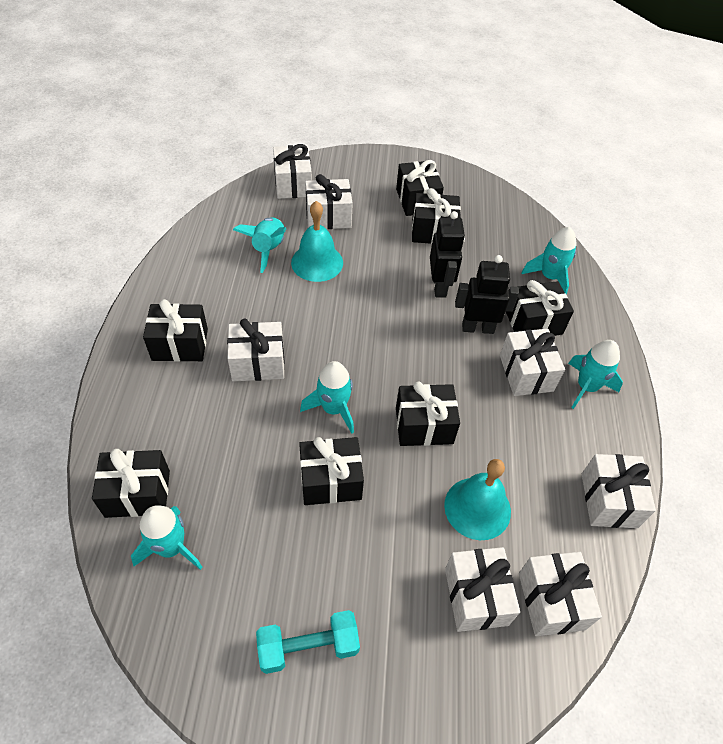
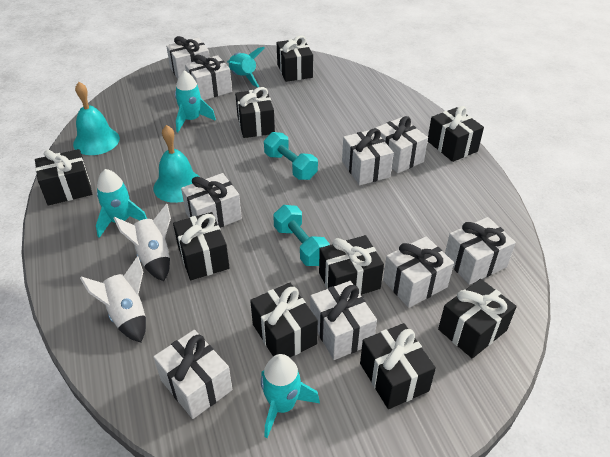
black gift: 7 -> 9
black robot: 2 -> 0
turquoise dumbbell: 1 -> 2
turquoise rocket: 5 -> 4
white gift: 7 -> 9
white rocket: 0 -> 2

